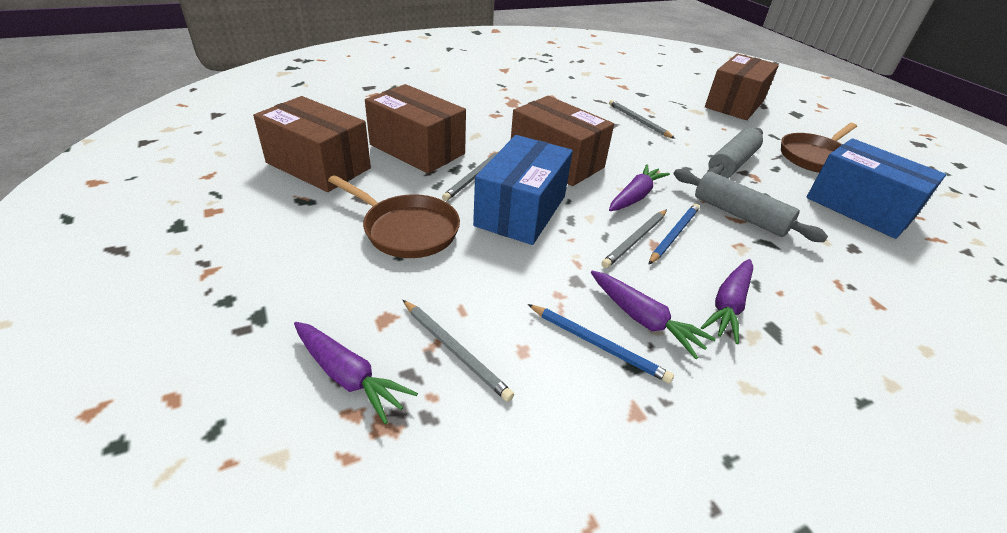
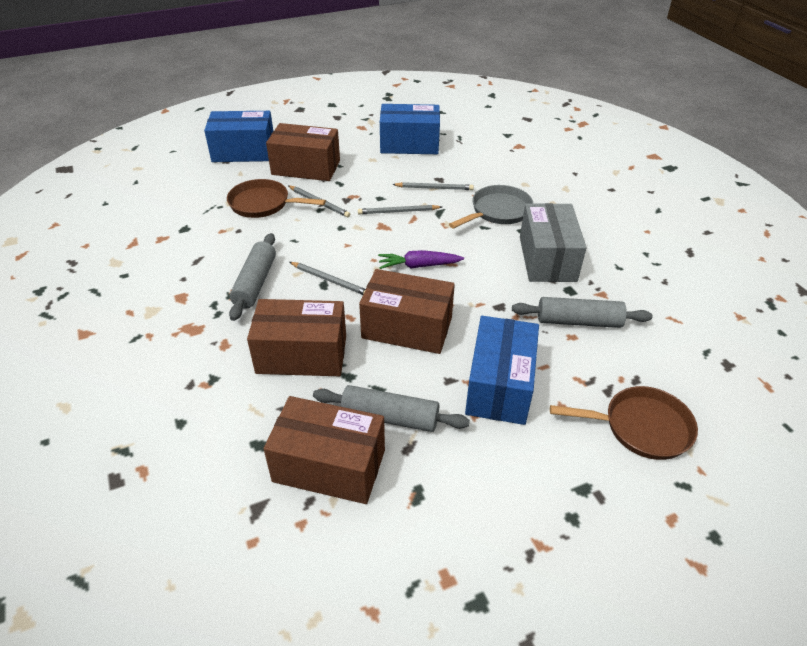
blue box: 2 -> 3
blue pencil: 2 -> 0
grey box: 0 -> 1
grey pan: 0 -> 1
grey rolling pin: 2 -> 3
purple carrot: 4 -> 1

